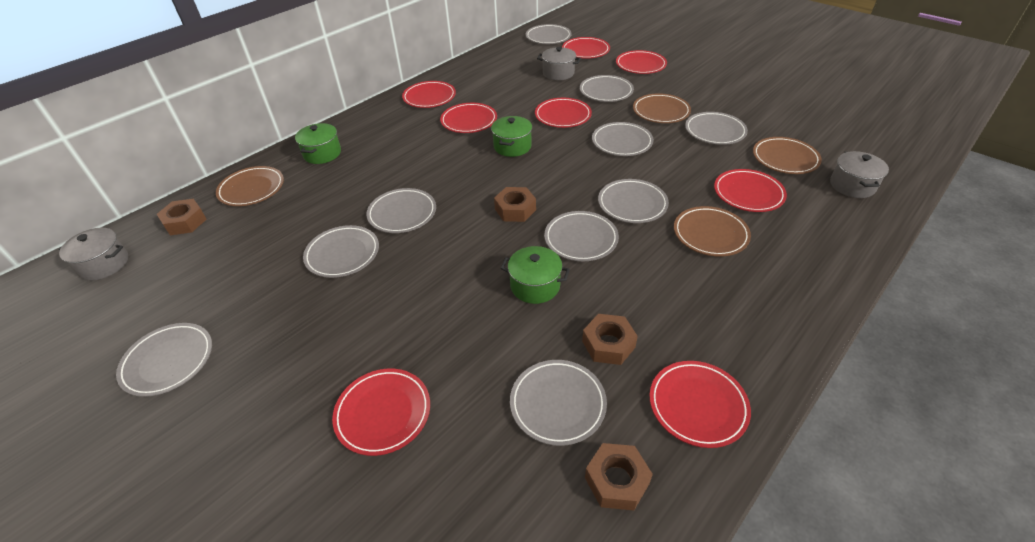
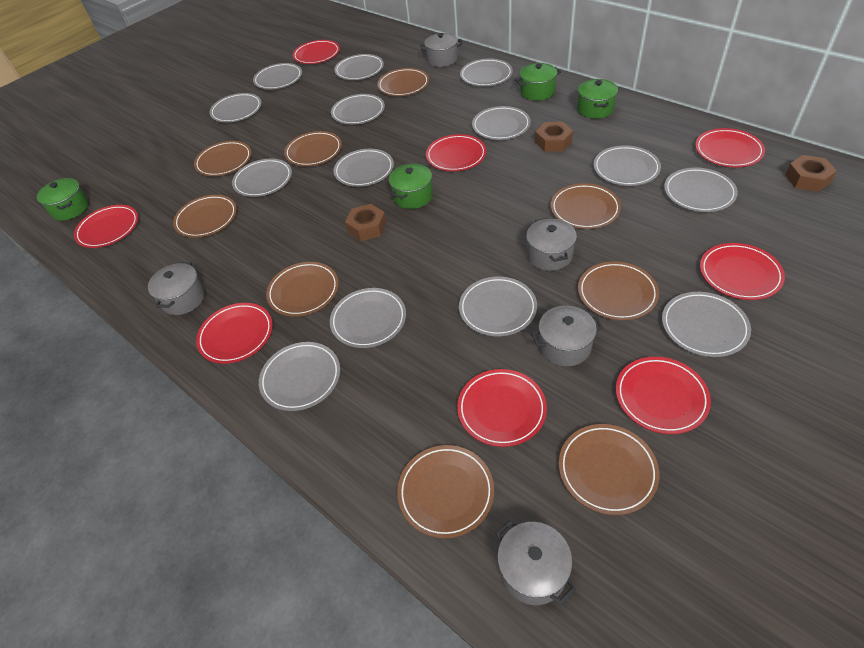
brown nut: 4 -> 3
brown plate: 4 -> 9
green pot: 3 -> 4
grey plate: 10 -> 14
grey pot: 3 -> 5

